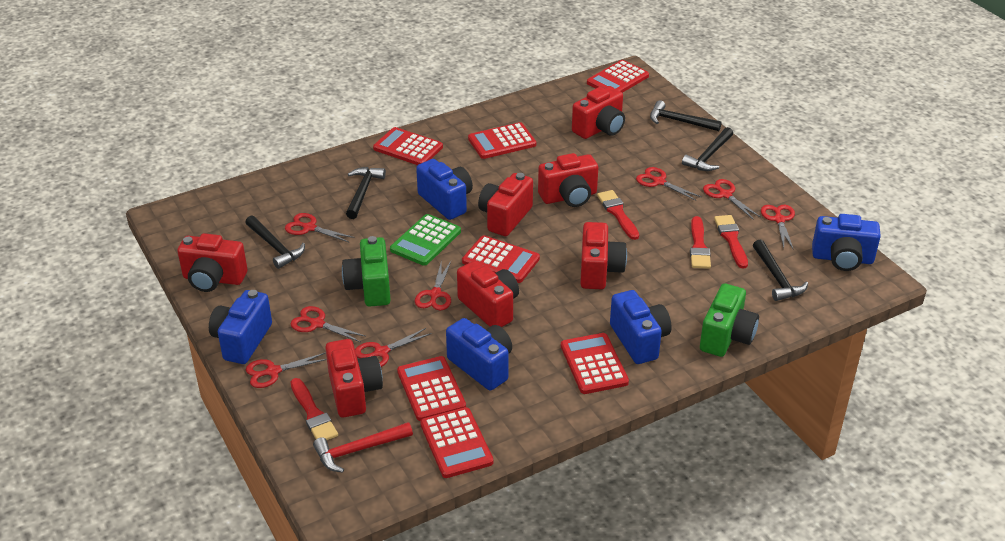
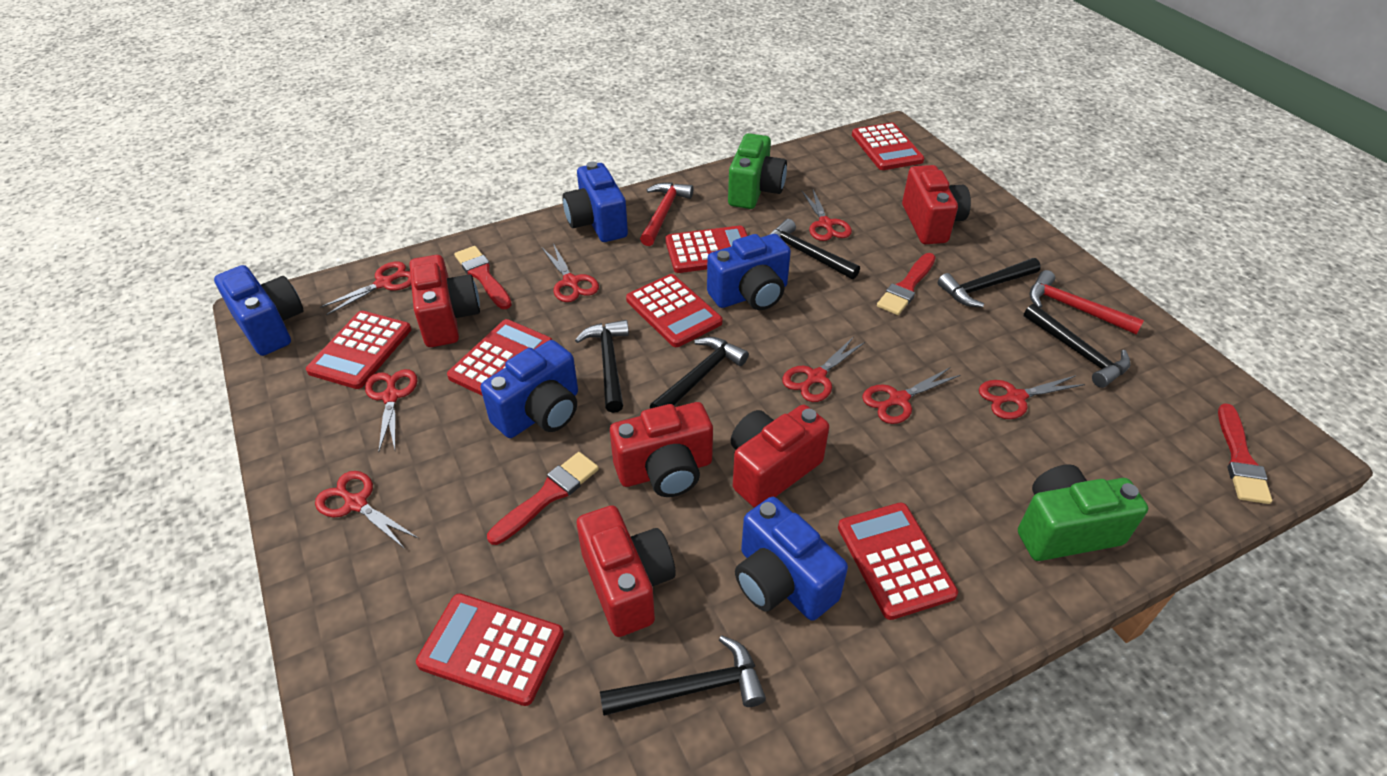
black hammer: 5 -> 6
green calculator: 1 -> 0
red camera: 7 -> 5
red hammer: 1 -> 2

